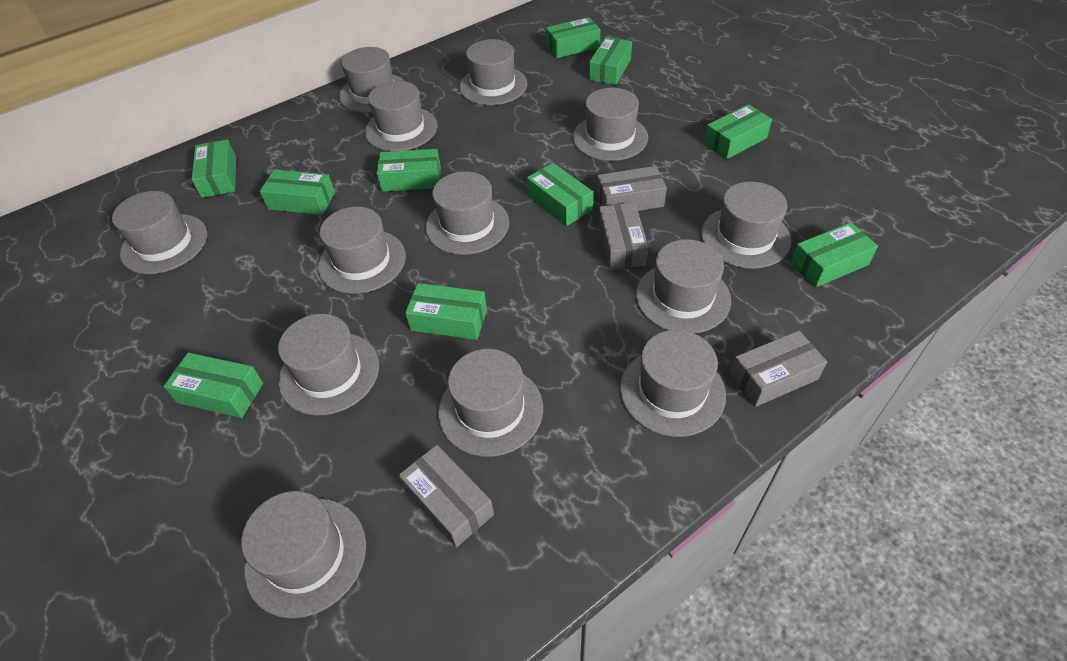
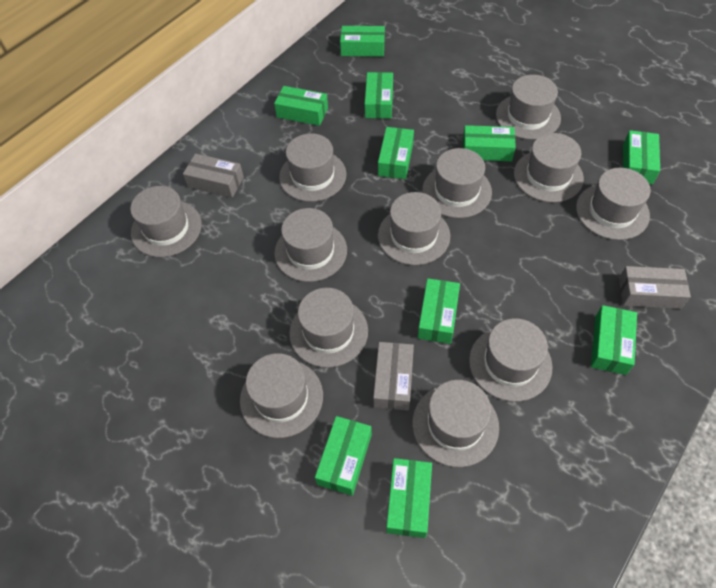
grey box: 4 -> 3
grey hat: 13 -> 12

